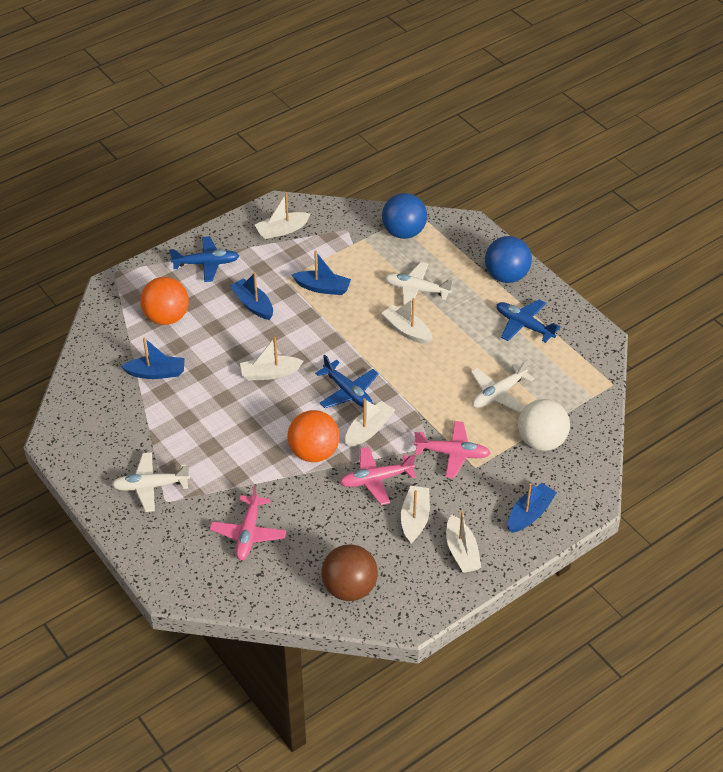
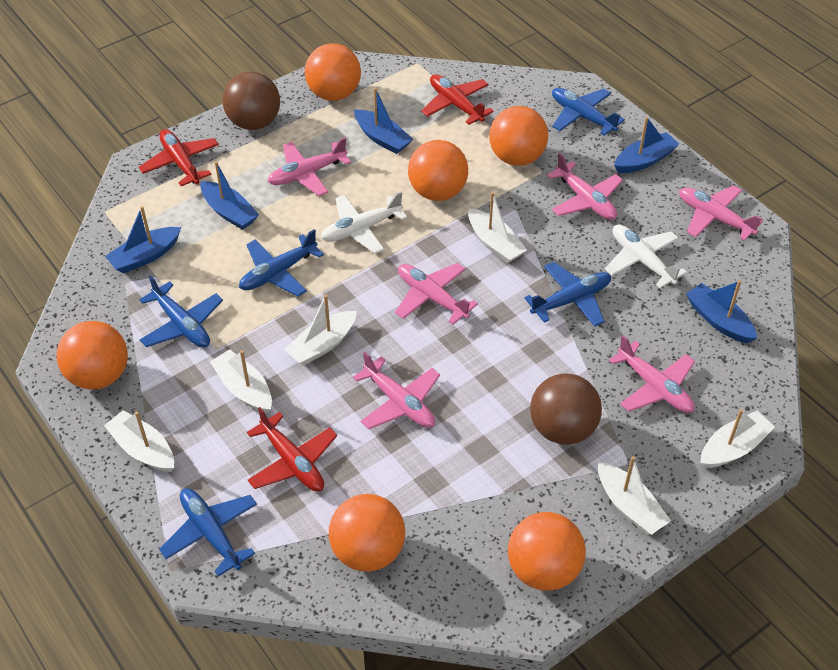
blue ball: 2 -> 0
blue boat: 4 -> 5
blue plane: 3 -> 5
brown ball: 1 -> 2
orange ball: 2 -> 6
pink plane: 3 -> 6
red plane: 0 -> 3
white ball: 1 -> 0
white plane: 3 -> 2

